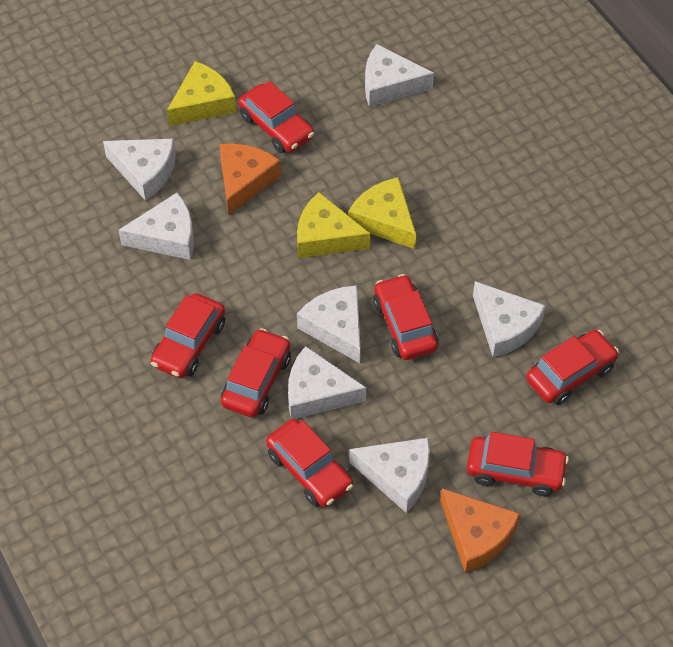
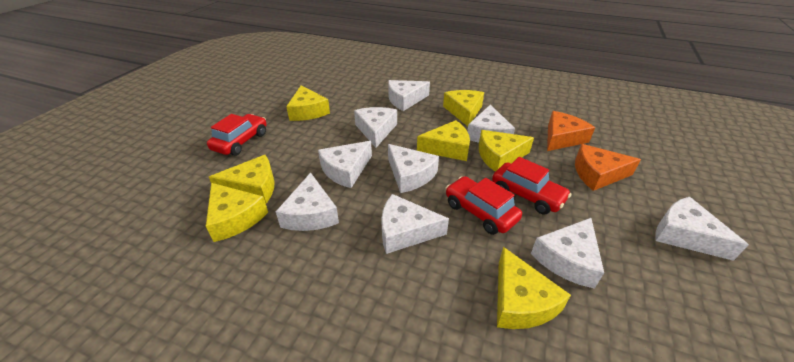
red car: 7 -> 3
white cheese: 7 -> 9
yellow cheese: 3 -> 7

